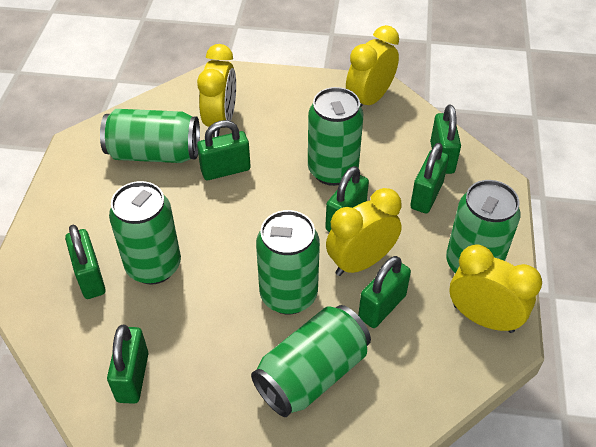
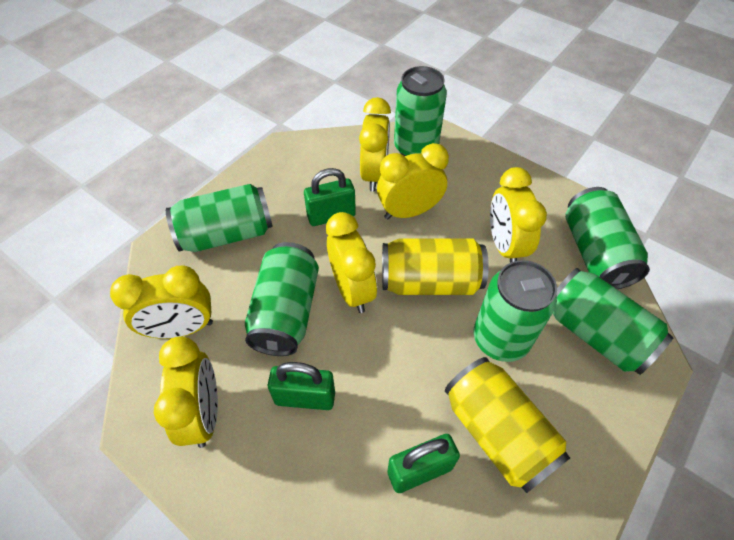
green padlock: 7 -> 3
yellow can: 0 -> 2
yellow clock: 4 -> 6

